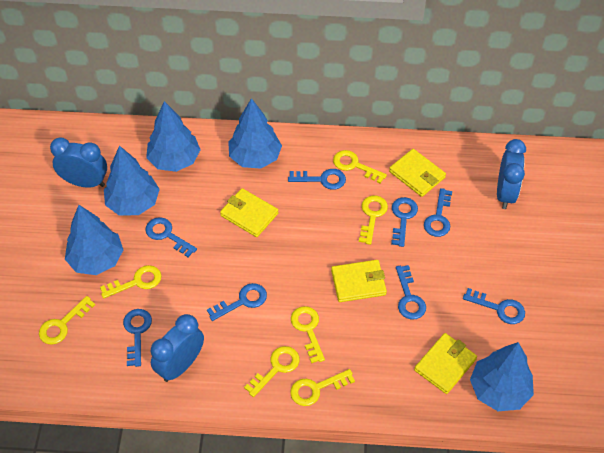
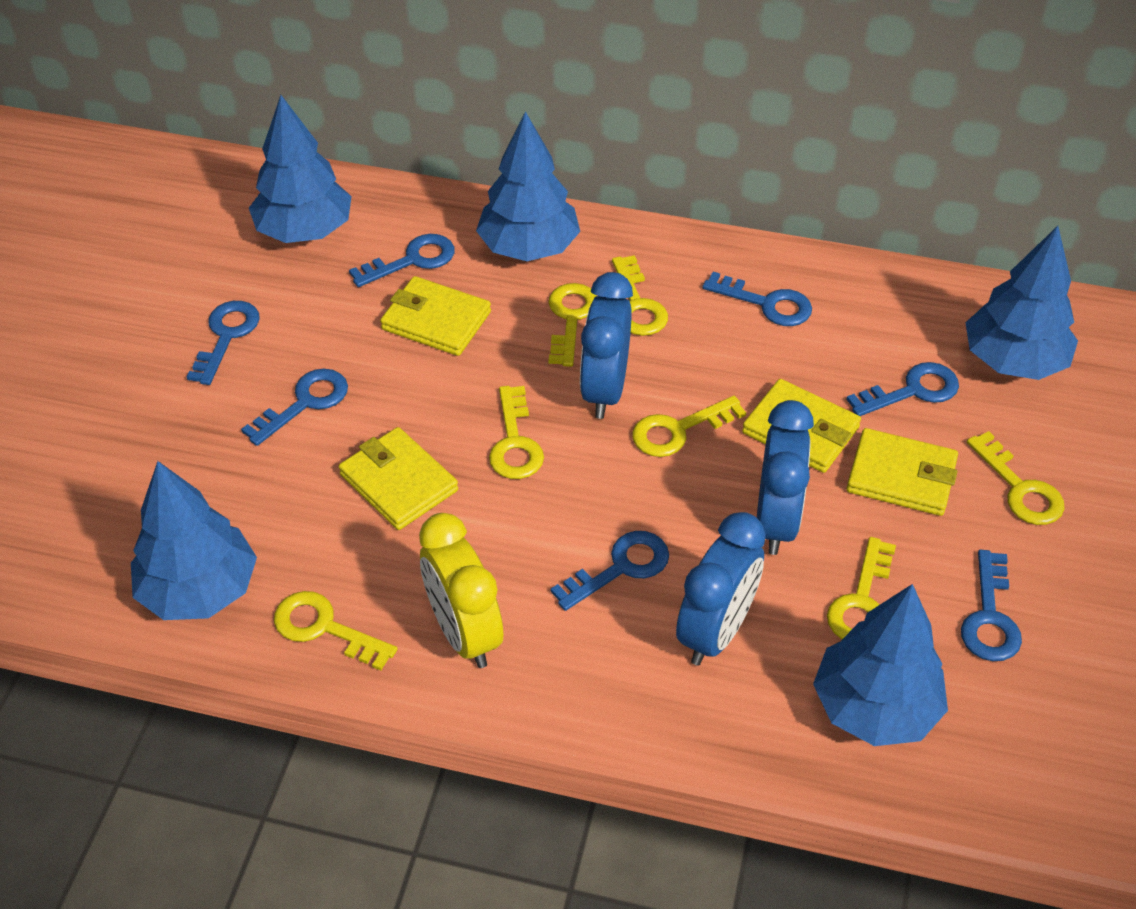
blue key: 8 -> 7
yellow clock: 0 -> 1

